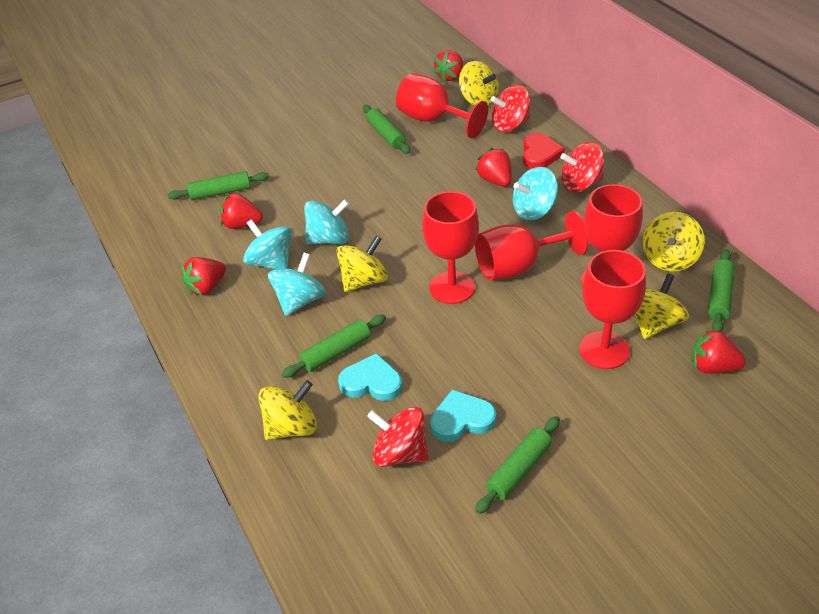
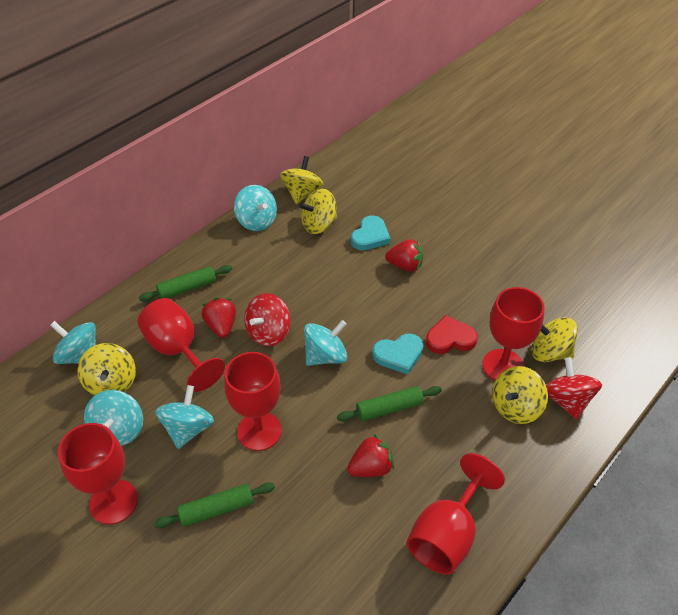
green rolling pin: 5 -> 3
red spinning top: 3 -> 2
red strawberry: 5 -> 3
turquoise spinning top: 4 -> 5

